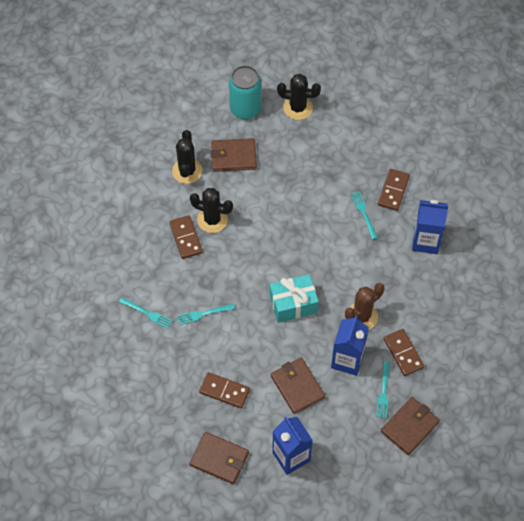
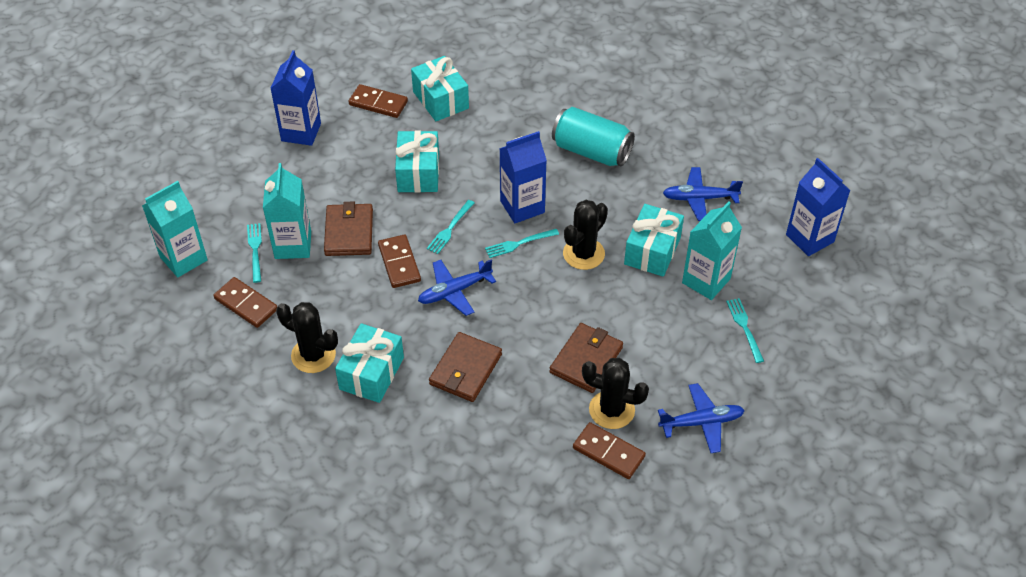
blue plane: 0 -> 3
brown cactus: 1 -> 0
brown wallet: 4 -> 3
turquoise carton: 0 -> 3
turquoise gift: 1 -> 4

